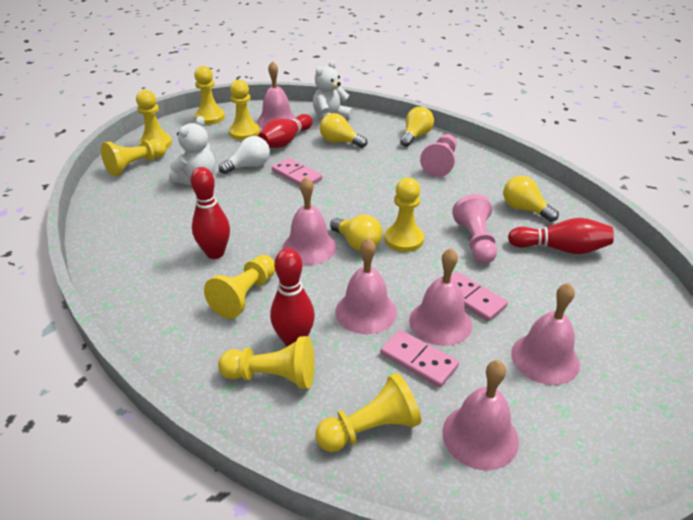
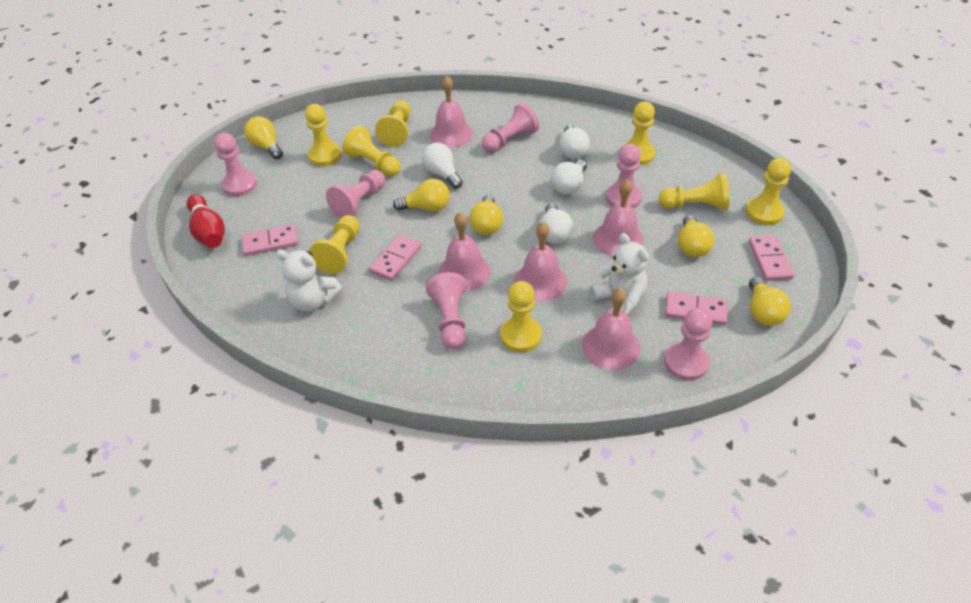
pink bell: 6 -> 5
pink domino: 3 -> 4
pink pawn: 2 -> 6
red bowling pin: 4 -> 1
white light bulb: 1 -> 4
yellow light bulb: 4 -> 5

